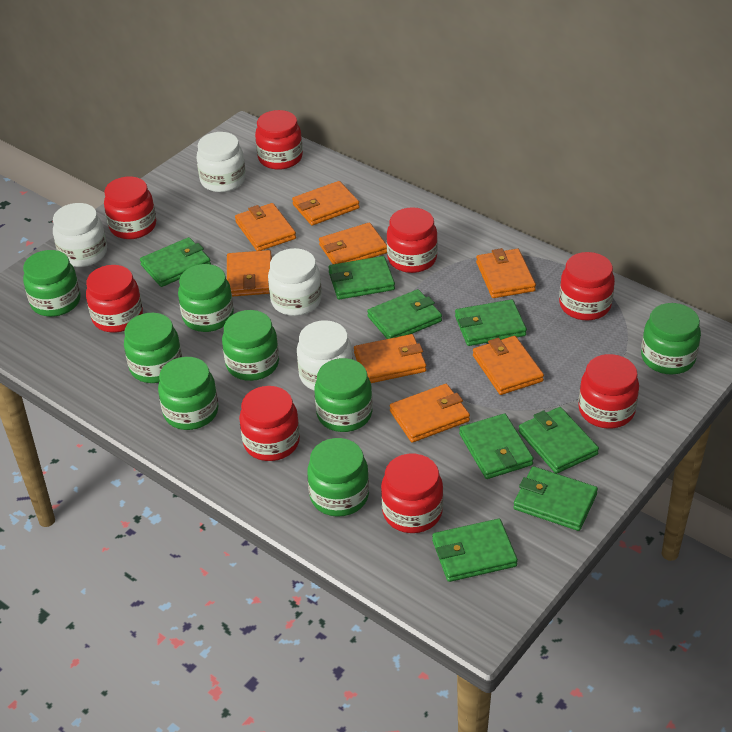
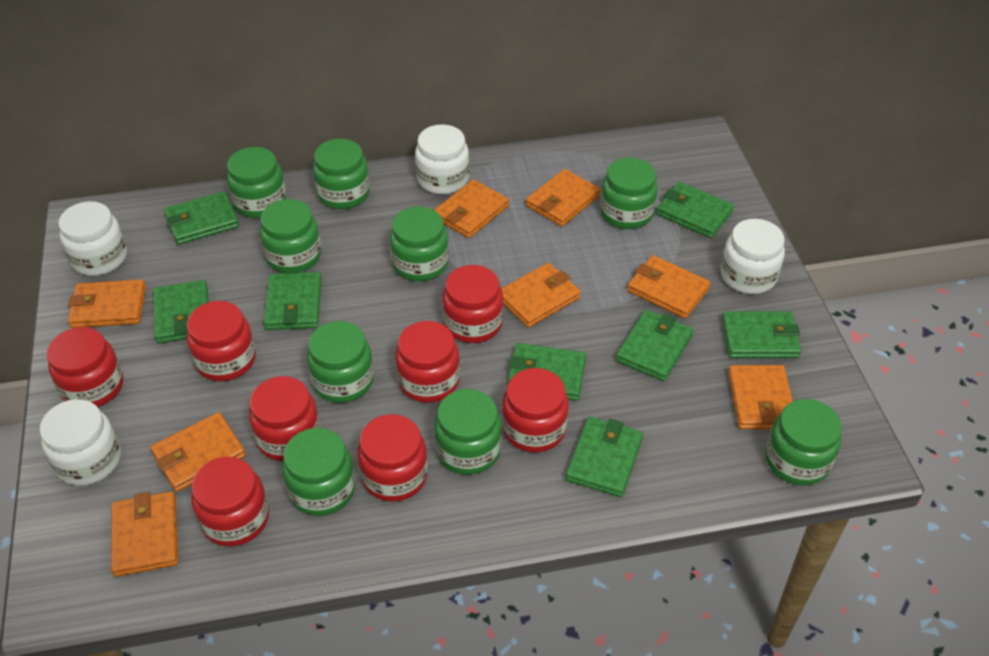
green jar: 8 -> 9

